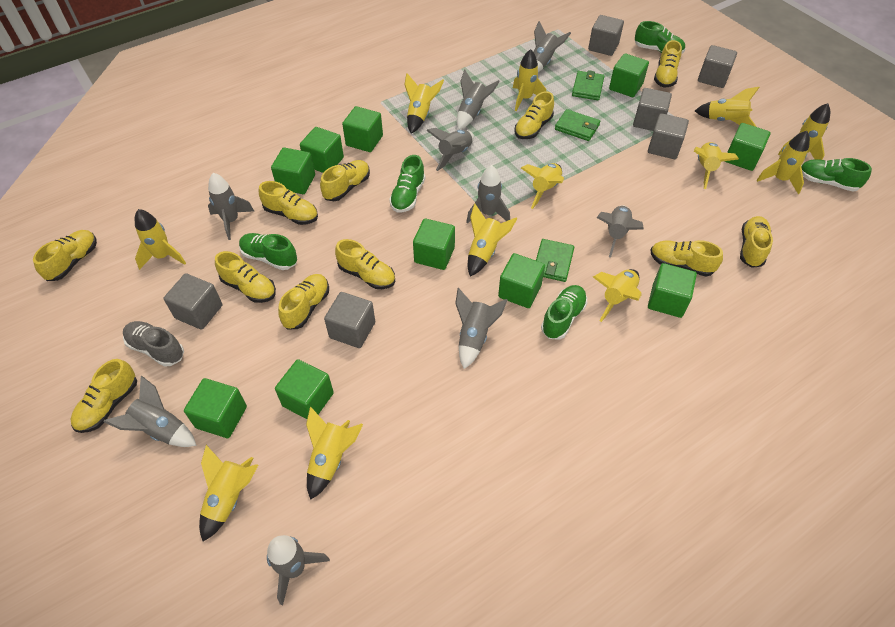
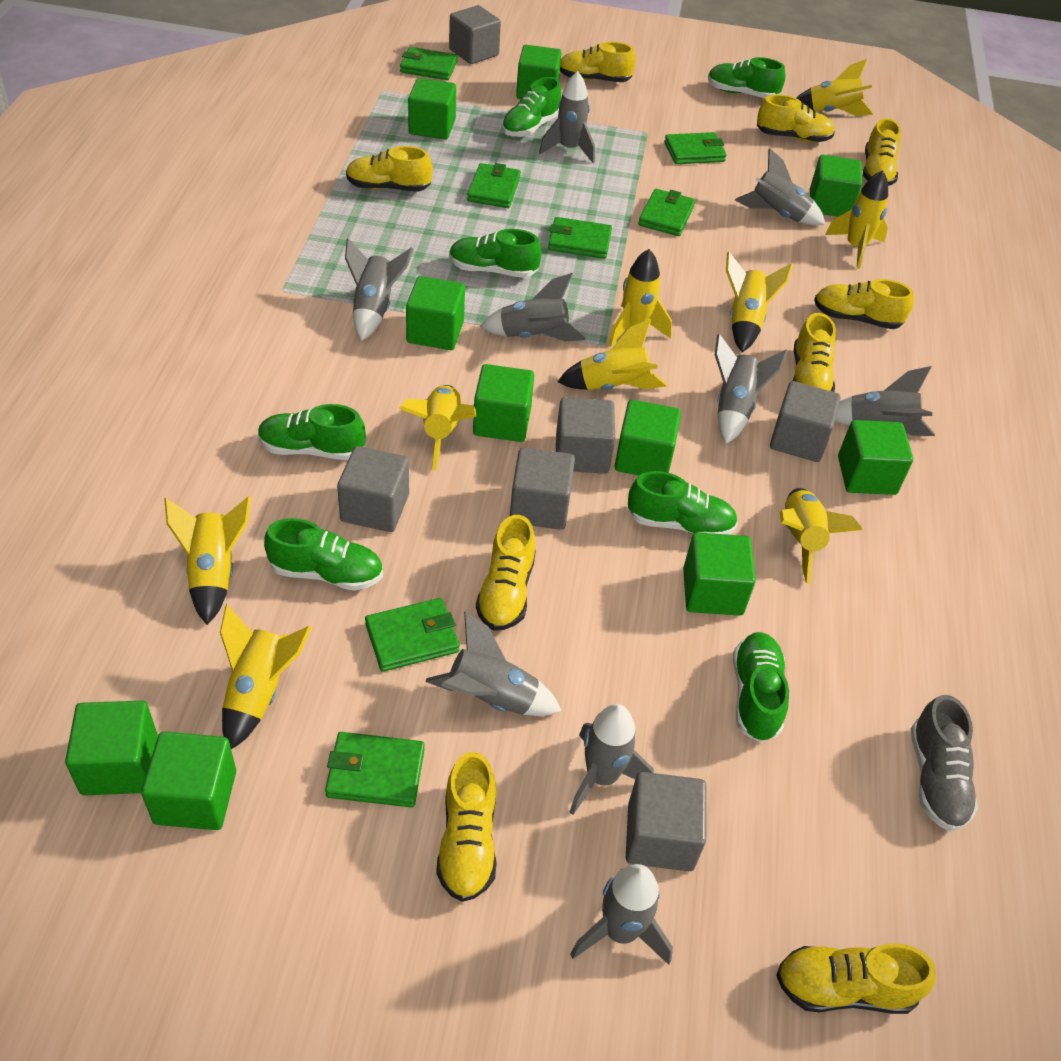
green shoe: 5 -> 7
green wallet: 3 -> 7
yellow rocket: 12 -> 9
yellow shoe: 11 -> 9

